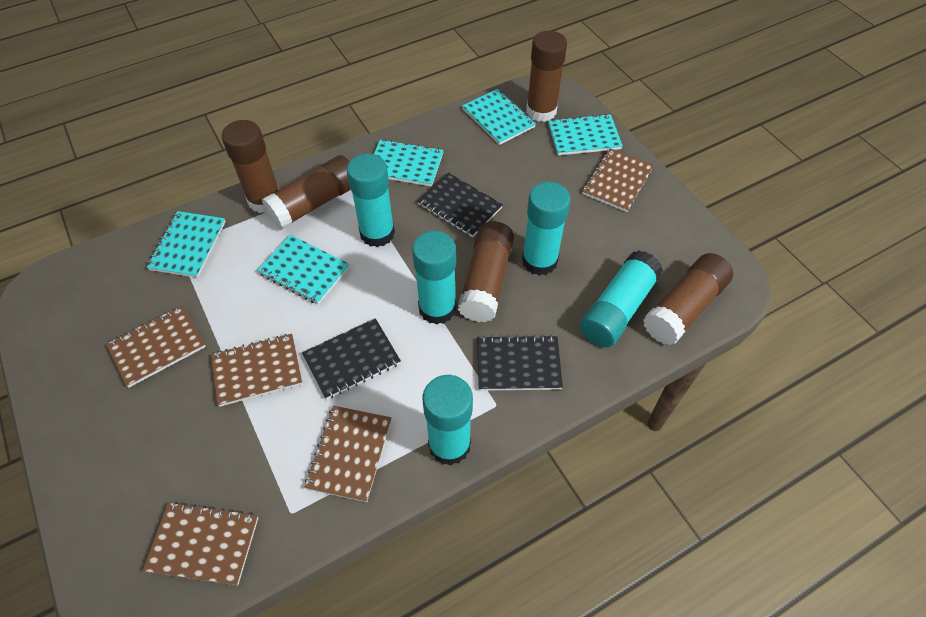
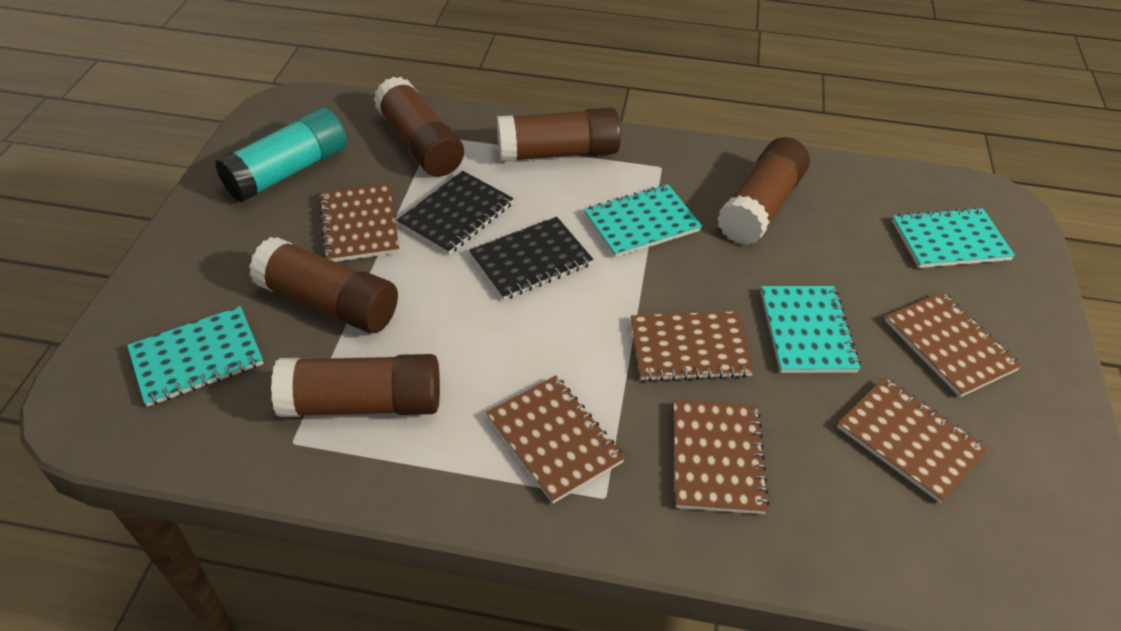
black notebook: 3 -> 2
brown notebook: 5 -> 6
turquoise glue stick: 5 -> 1
turquoise notebook: 5 -> 4

